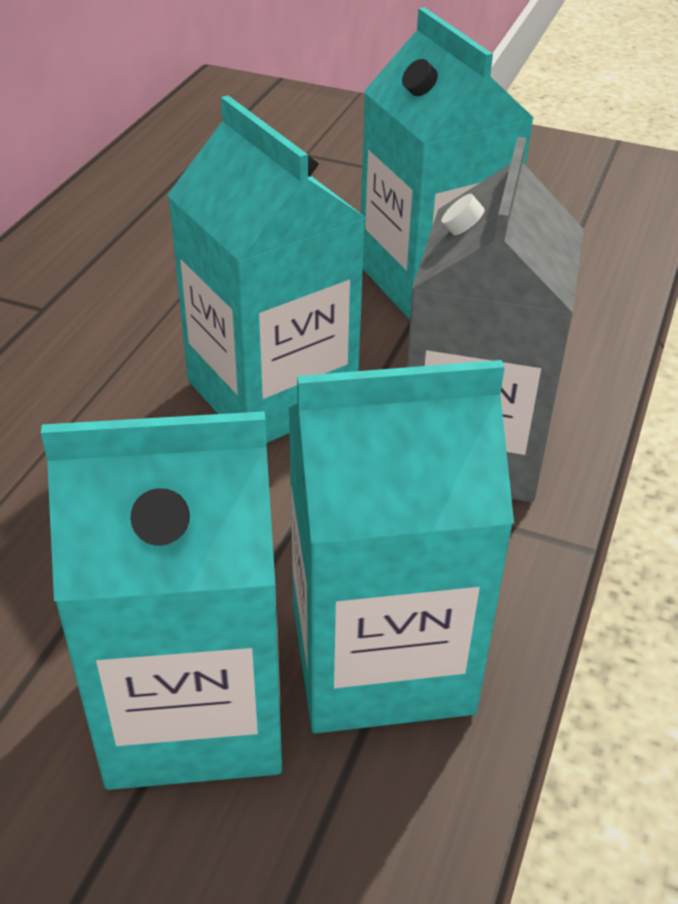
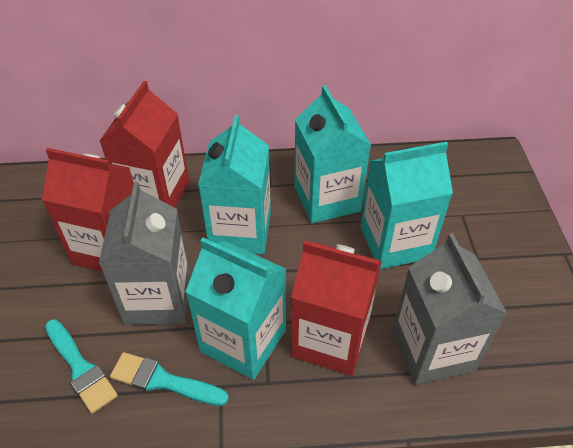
grey carton: 1 -> 2
red carton: 0 -> 3
turquoise brush: 0 -> 2

